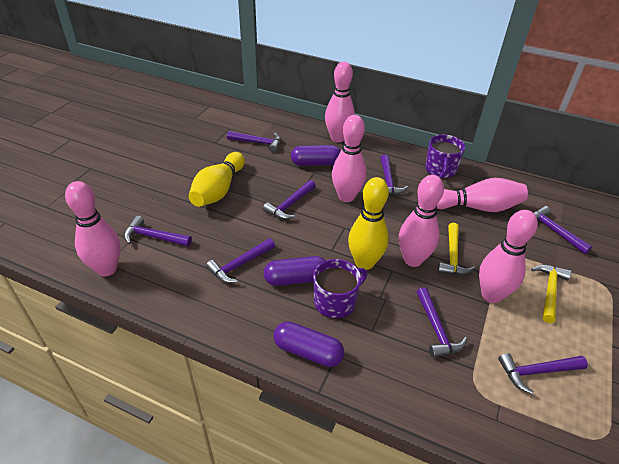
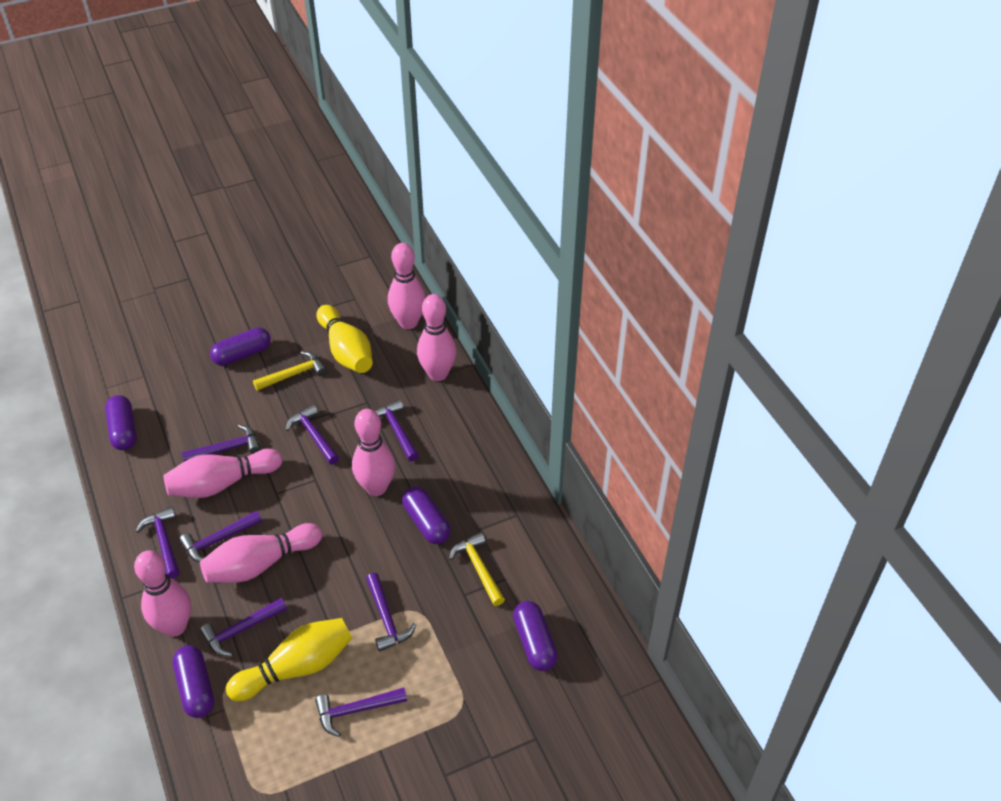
purple capsule: 3 -> 5
purple mug: 2 -> 0

